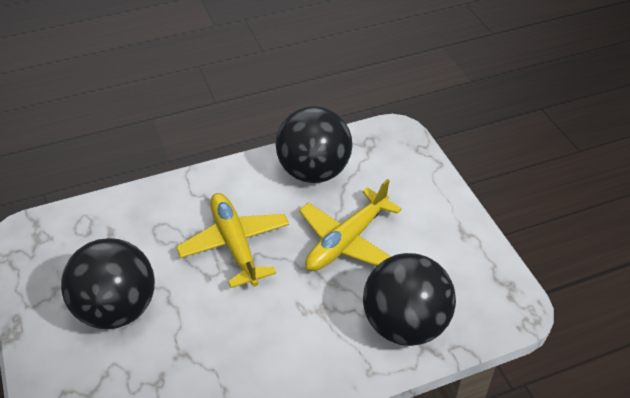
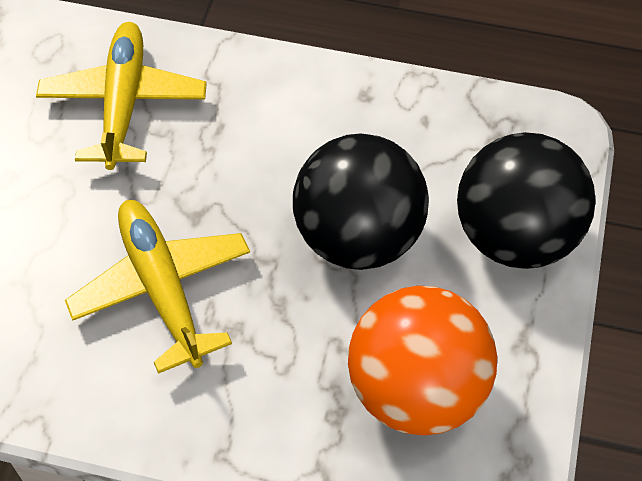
black ball: 3 -> 2
orange ball: 0 -> 1

